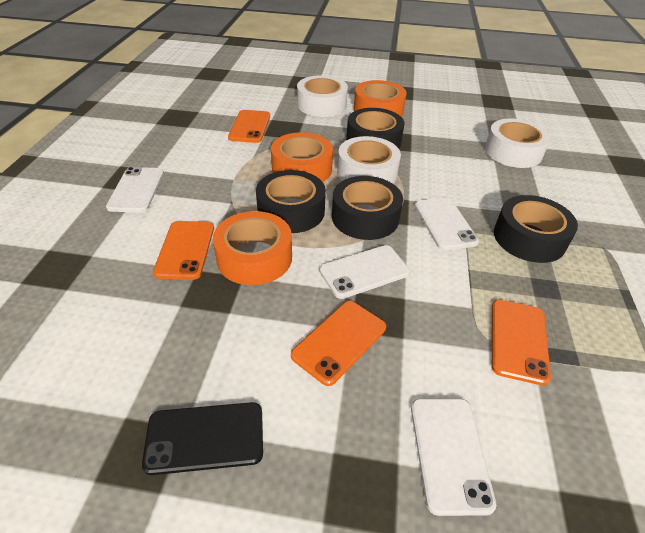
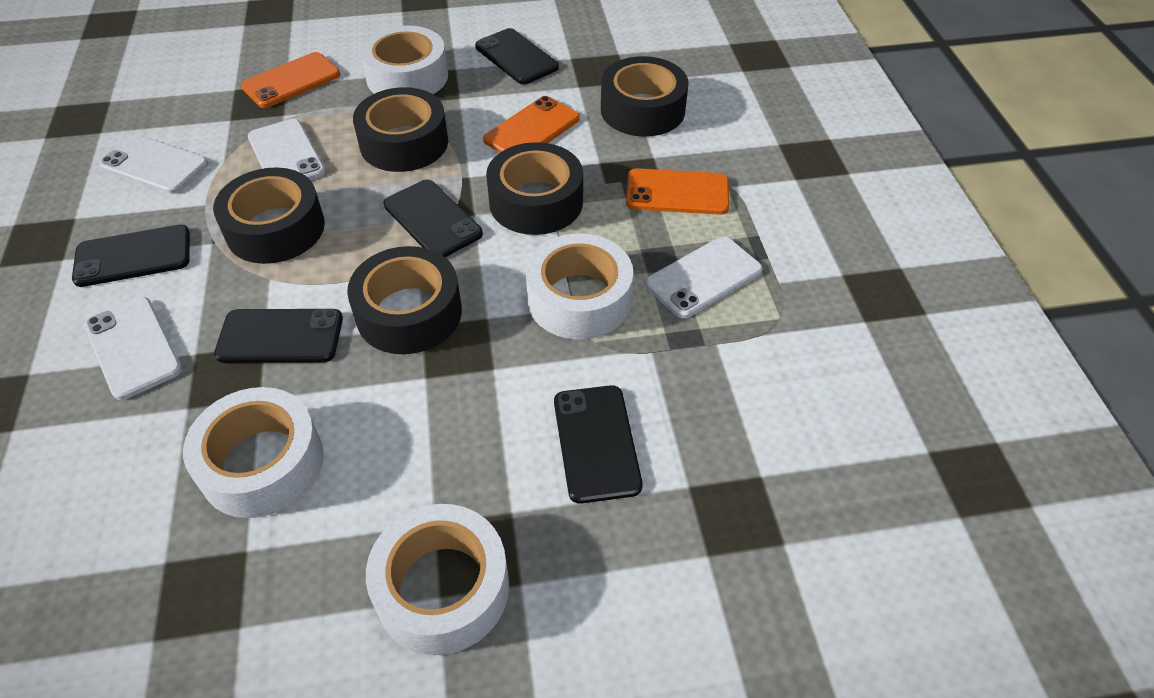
black phone: 1 -> 5
black tape: 4 -> 5
orange phone: 4 -> 3
orange tape: 3 -> 0
white tape: 3 -> 4

